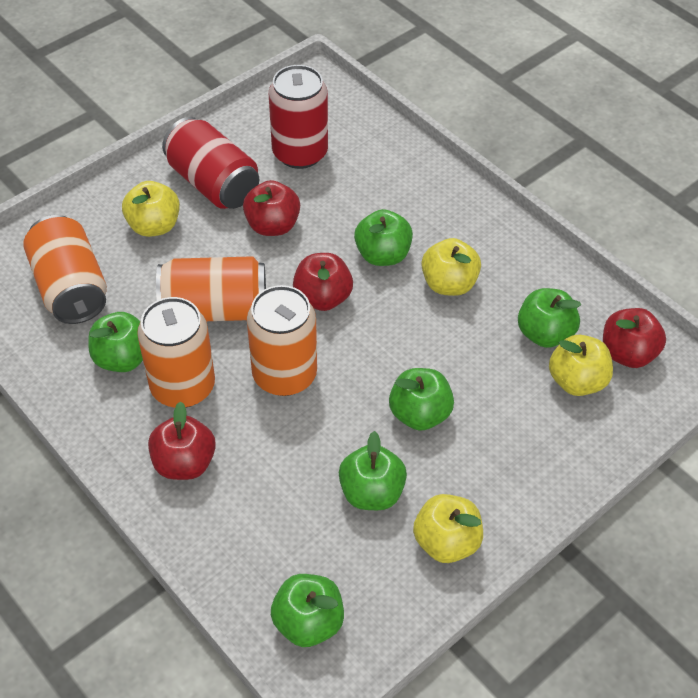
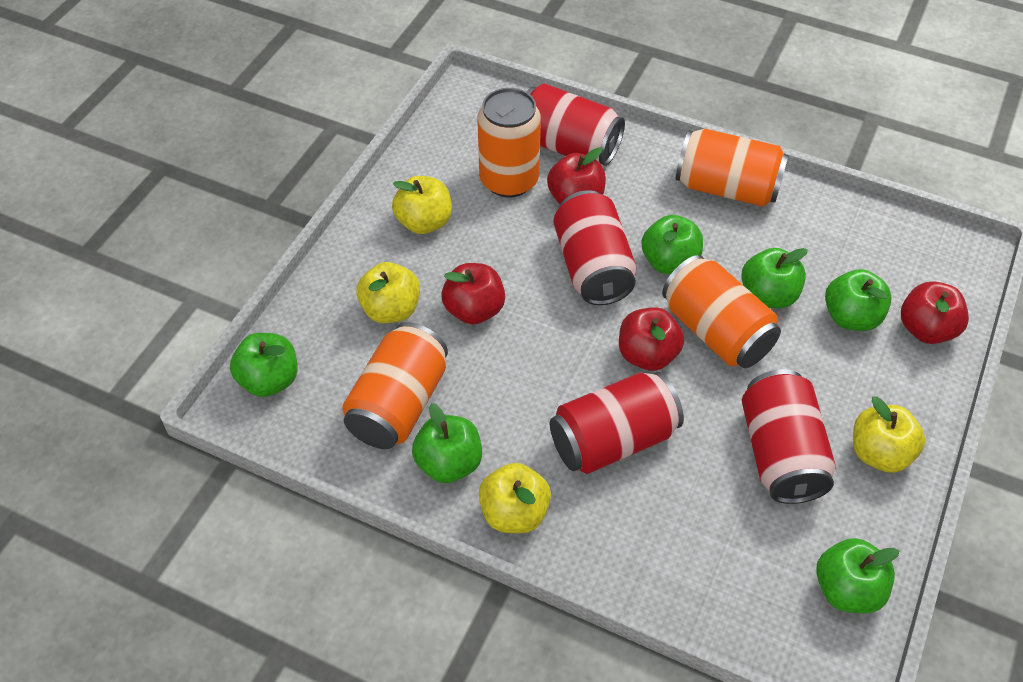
red can: 2 -> 4

